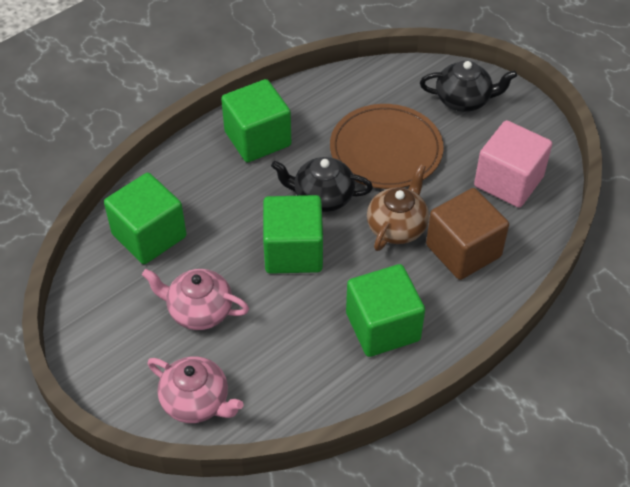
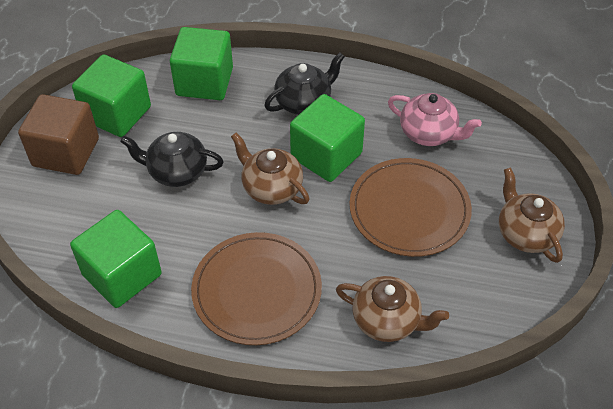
brown plate: 1 -> 2
brown teapot: 1 -> 3
pink cube: 1 -> 0
pink teapot: 2 -> 1

